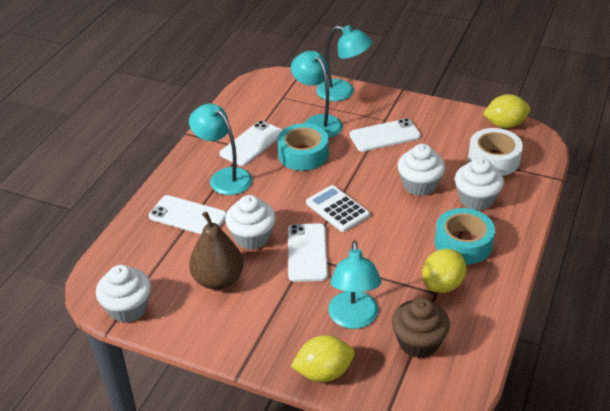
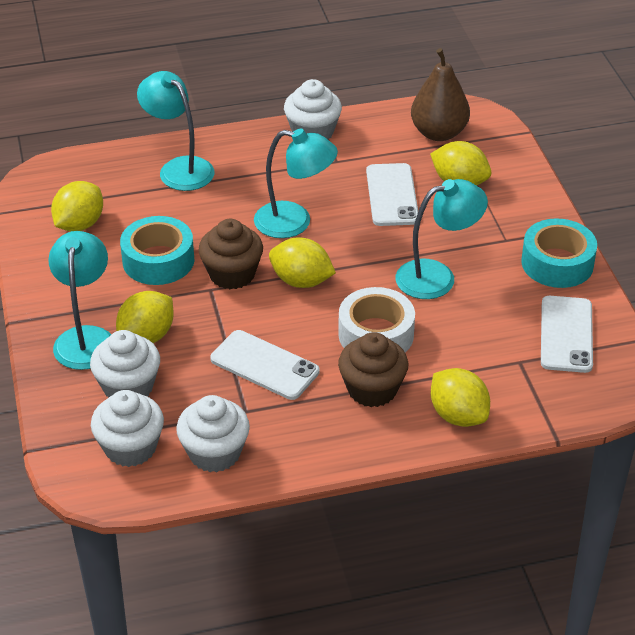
brown cupcake: 1 -> 2
white calculator: 1 -> 0
white phone: 4 -> 3
yellow lemon: 3 -> 5

